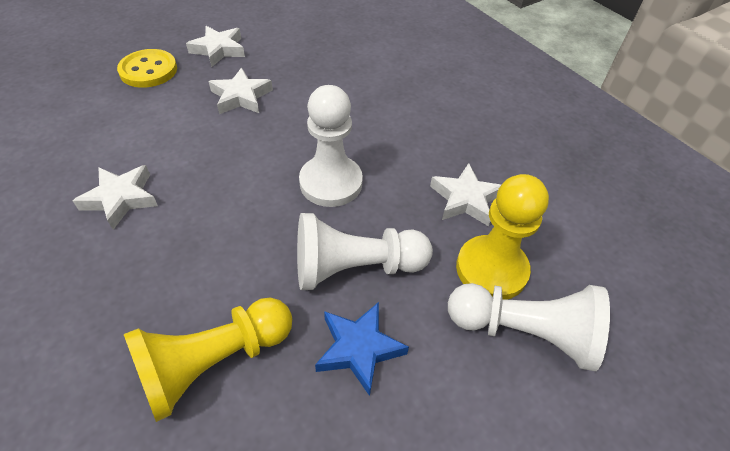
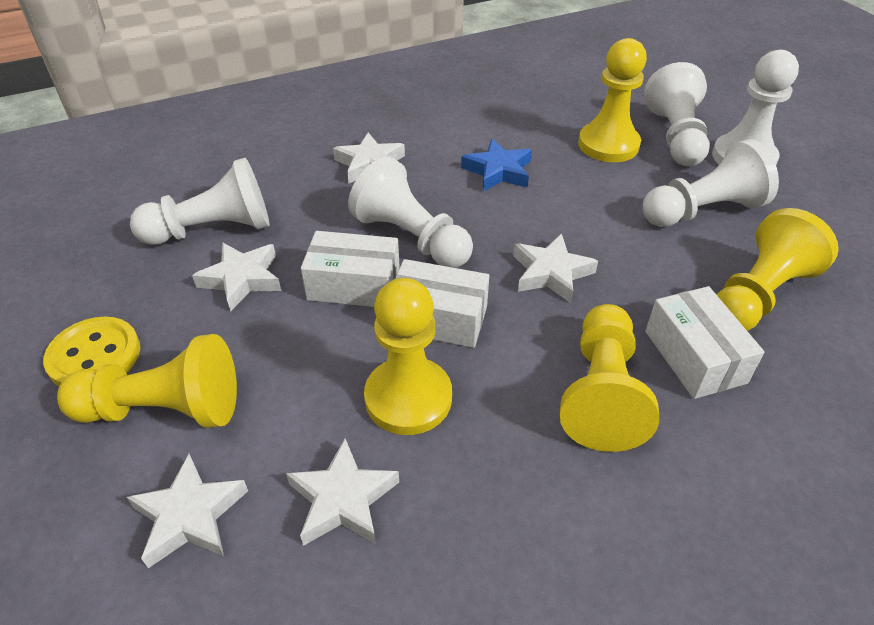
white box: 0 -> 3
white pawn: 3 -> 5
white star: 4 -> 5
yellow pawn: 2 -> 5

